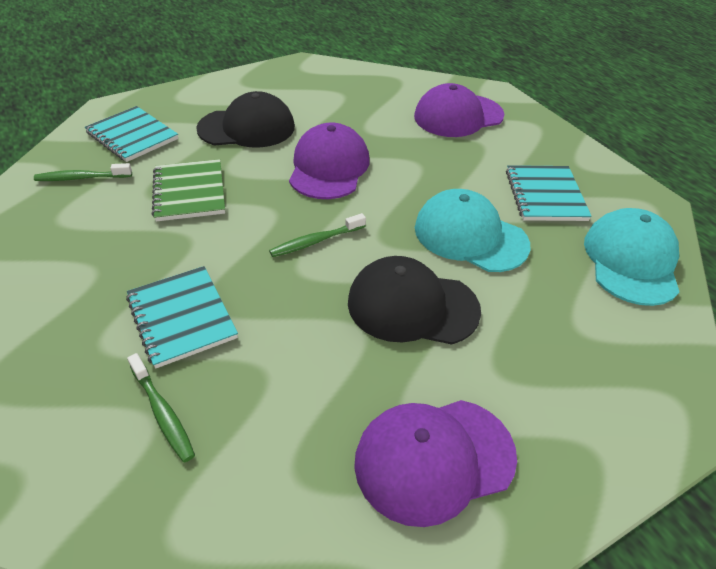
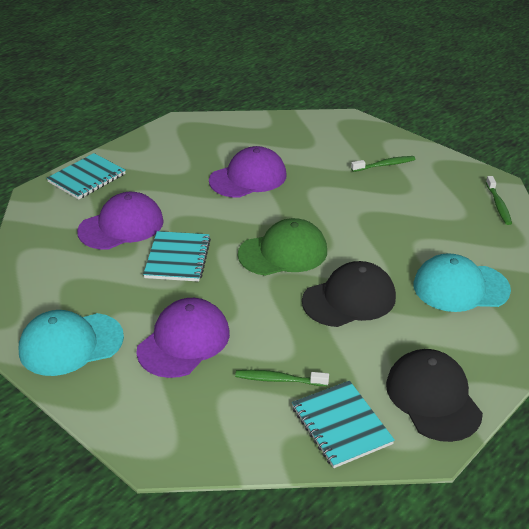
green cap: 0 -> 1
green notebook: 1 -> 0

